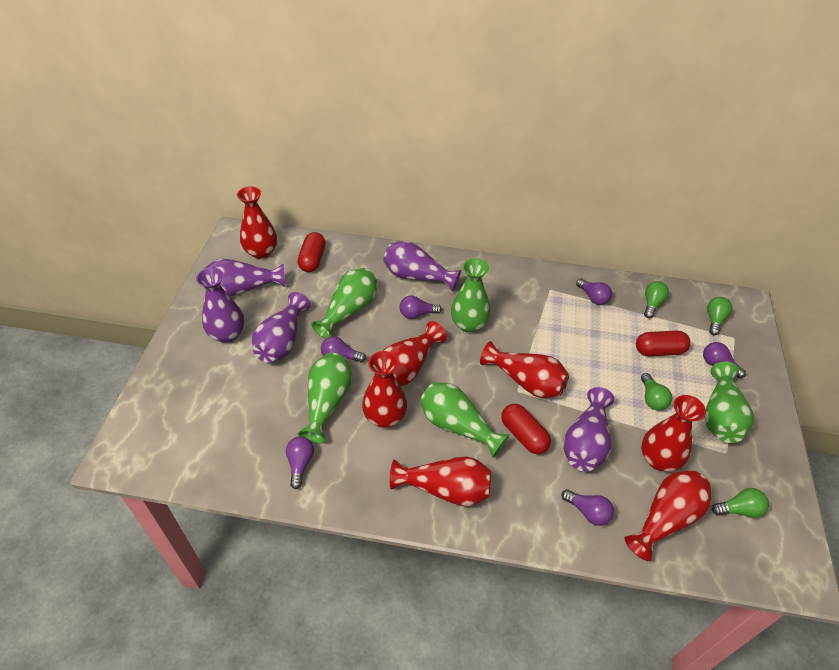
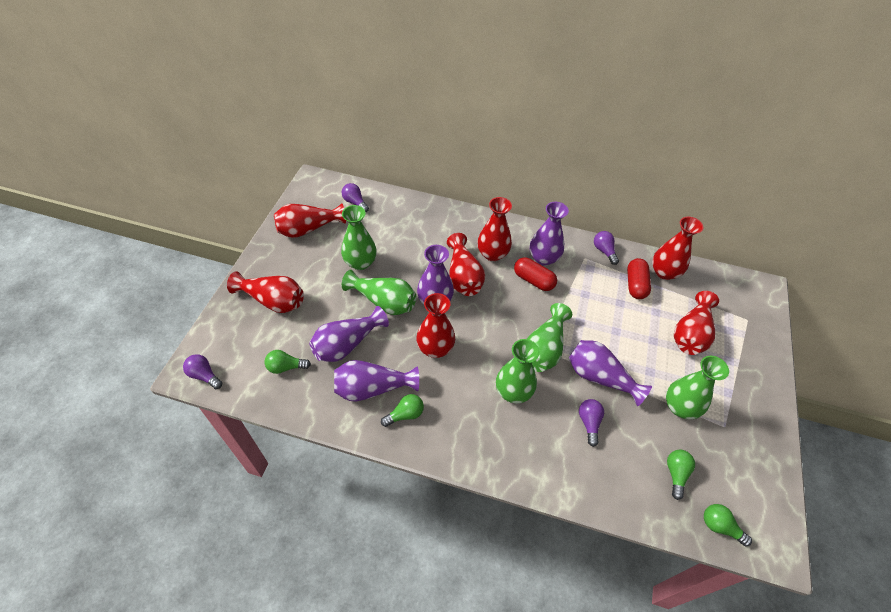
purple light bulb: 6 -> 4
red capsule: 3 -> 2

